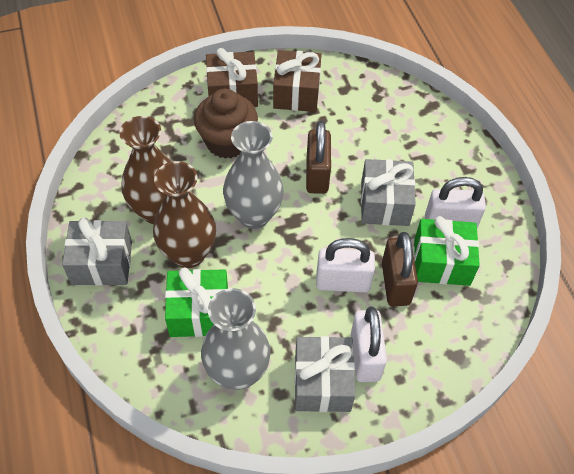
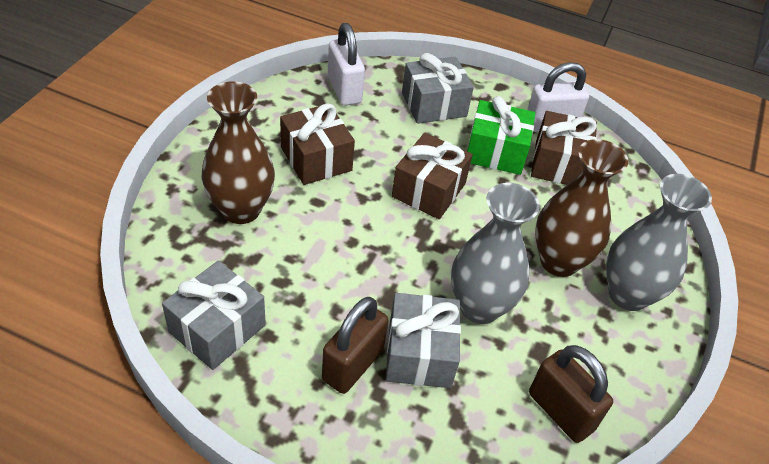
brown cupcake: 1 -> 0
brown gift: 2 -> 3
green gift: 2 -> 1
white padlock: 3 -> 2

